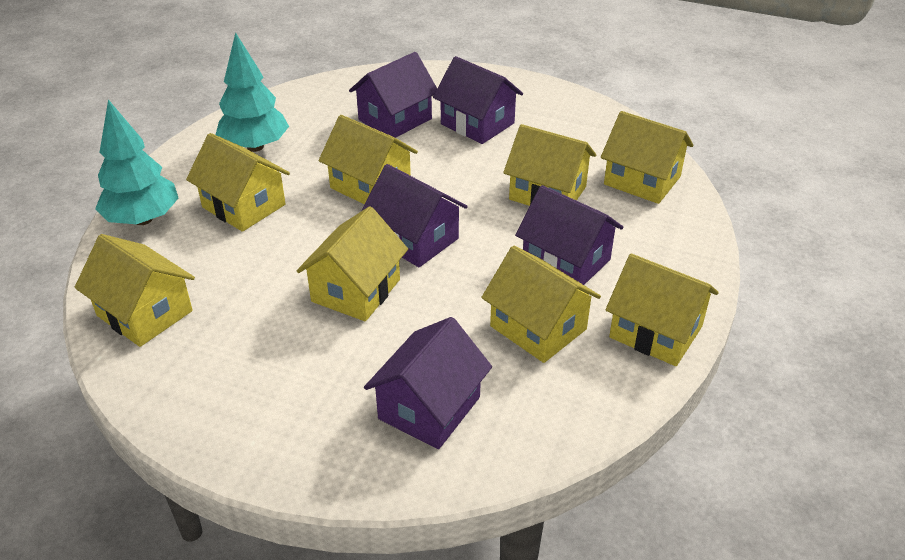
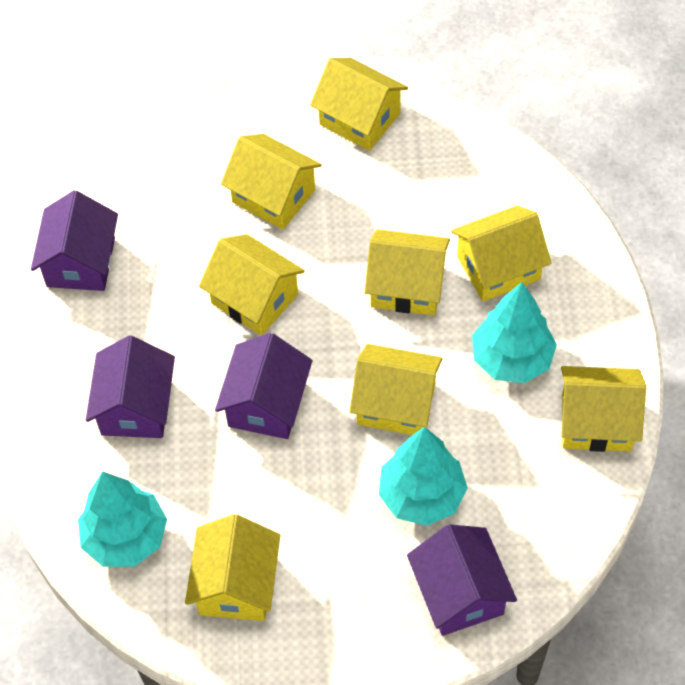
purple house: 5 -> 4
turquoise tree: 2 -> 3

